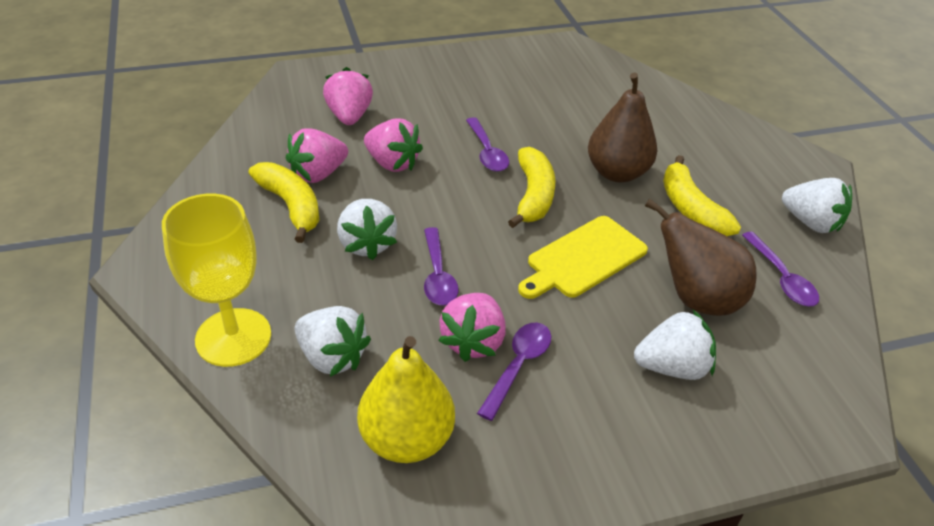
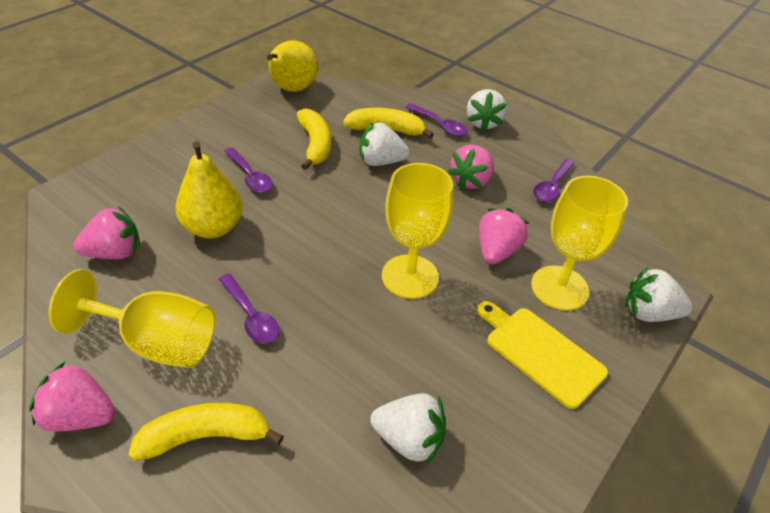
brown pear: 2 -> 0
yellow goblet: 1 -> 3
yellow pear: 1 -> 2

